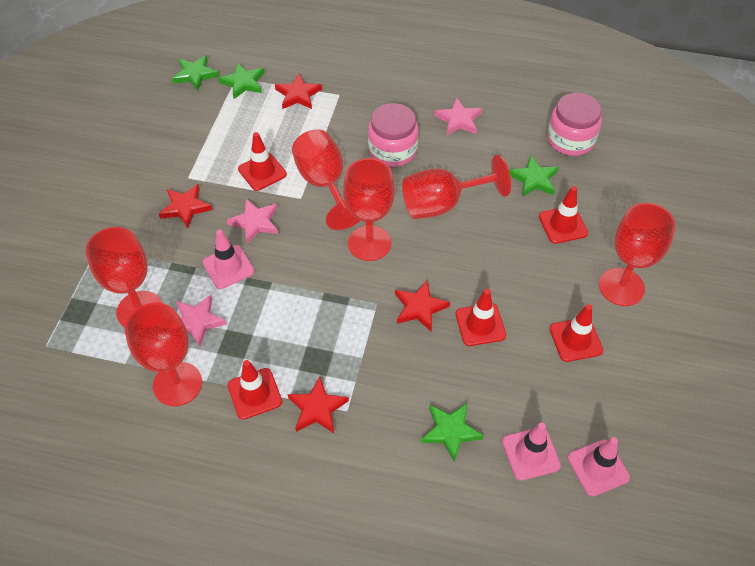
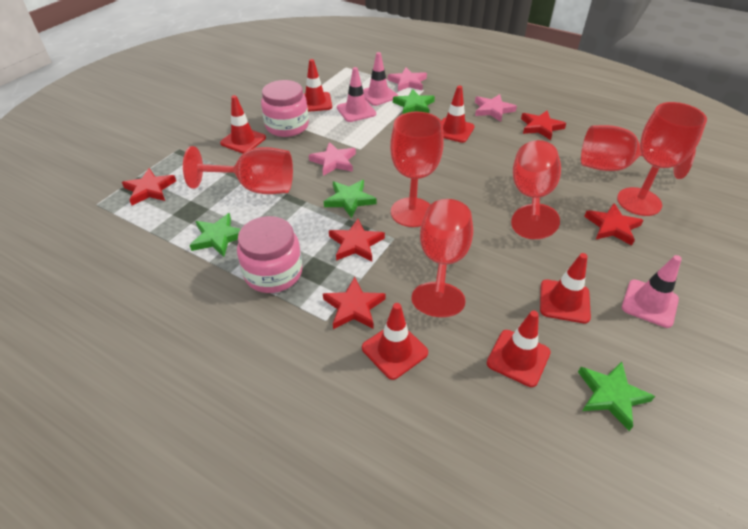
red star: 4 -> 5
red traffic cone: 5 -> 6

